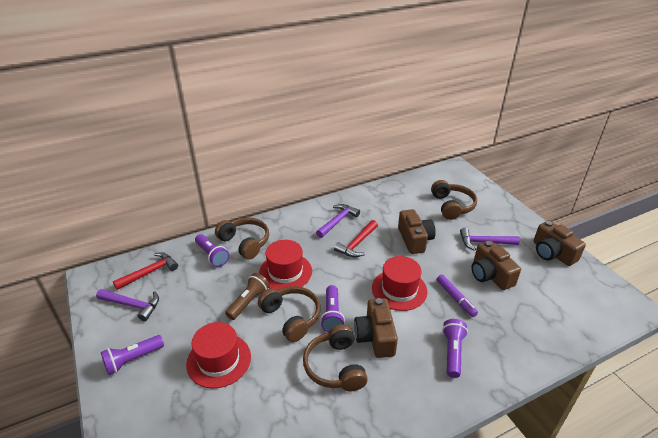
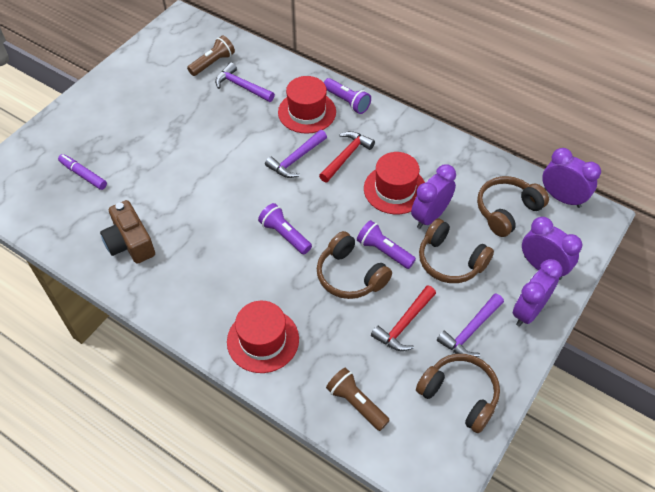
brown camera: 4 -> 1
brown flashlight: 1 -> 2
purple clock: 0 -> 4
purple flashlight: 4 -> 3

